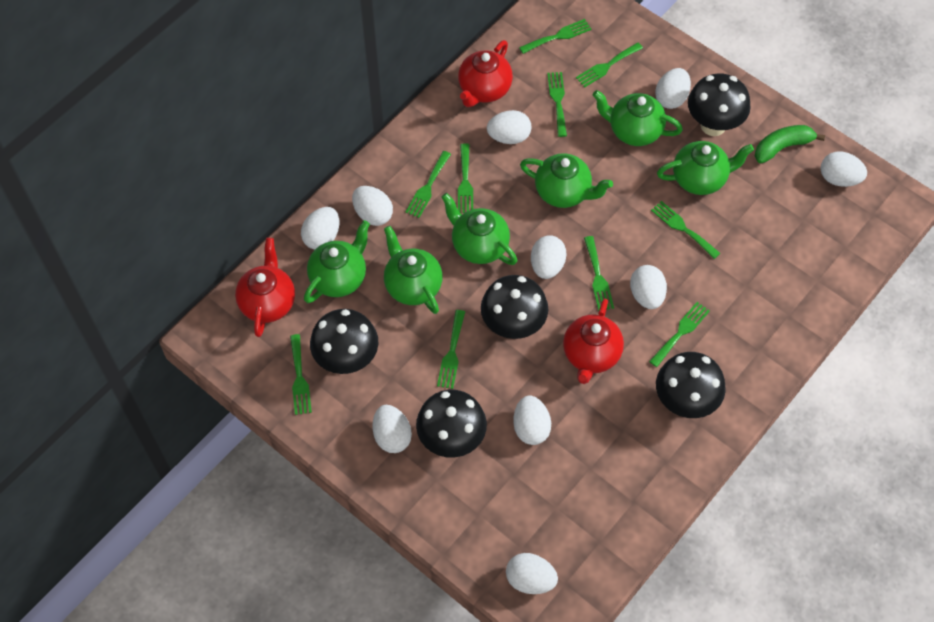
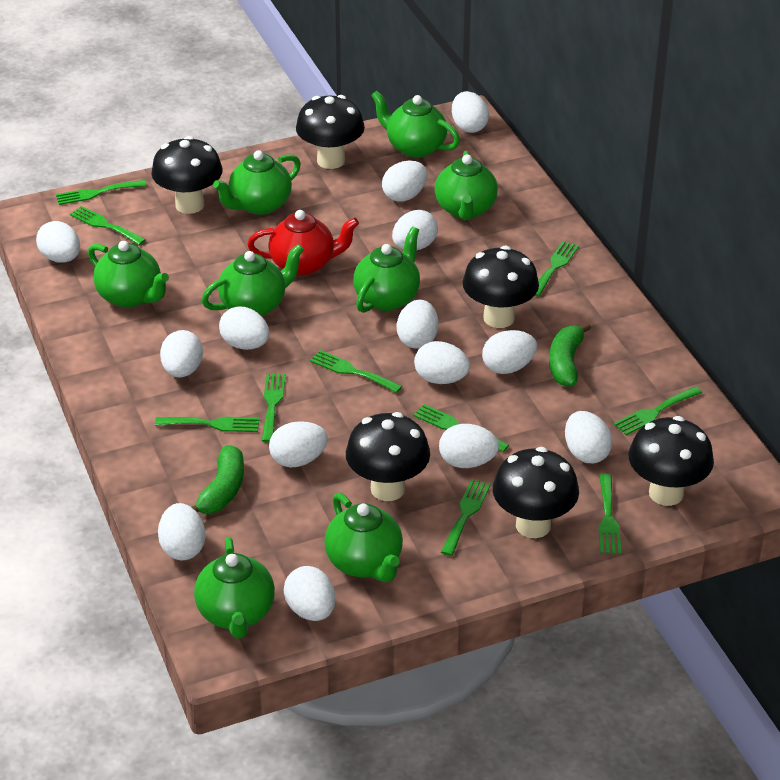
black mushroom: 5 -> 6
green banana: 1 -> 2
green teapot: 6 -> 8
red teapot: 3 -> 1
white egg: 10 -> 14

